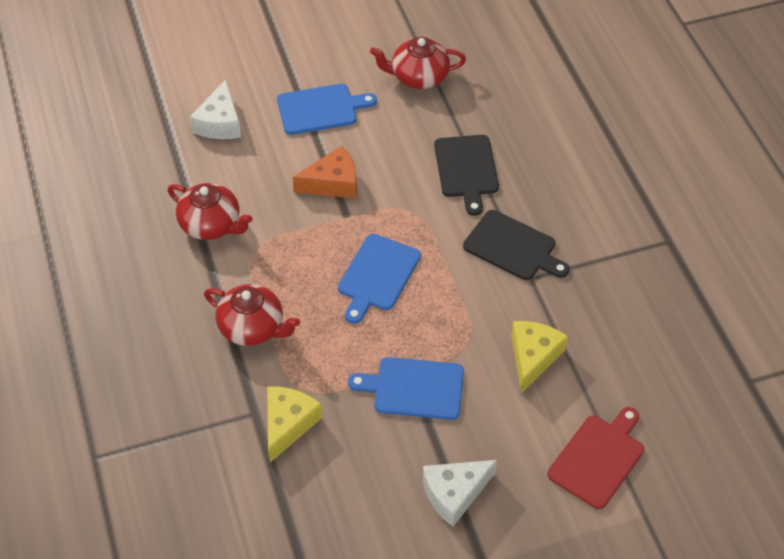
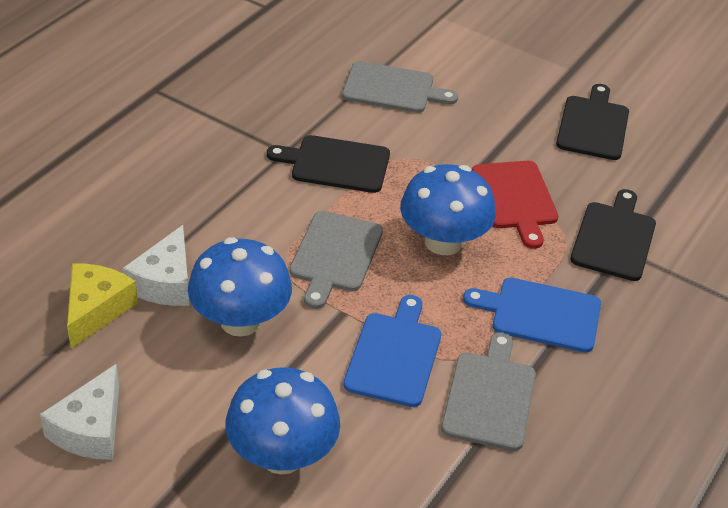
black cutting board: 2 -> 3
blue cutting board: 3 -> 2
blue mushroom: 0 -> 3
grey cutting board: 0 -> 3
orange cheese: 1 -> 0
red teapot: 3 -> 0
yellow cheese: 2 -> 1

